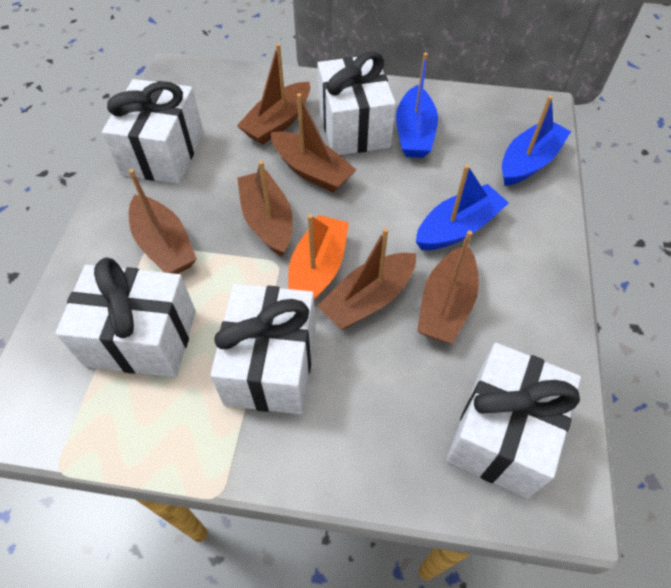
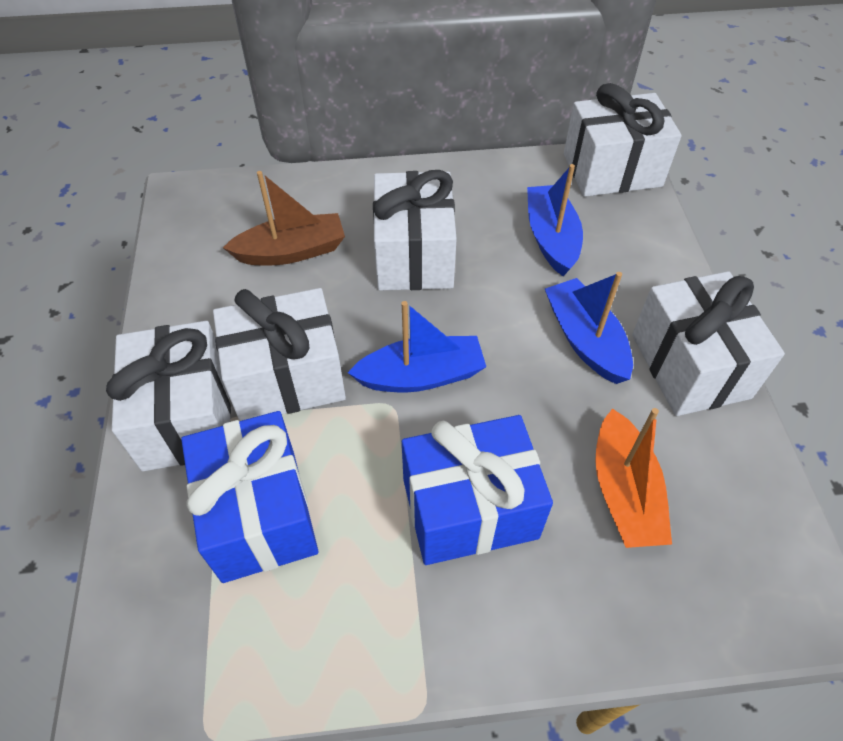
blue gift: 0 -> 2
brown boat: 6 -> 1

